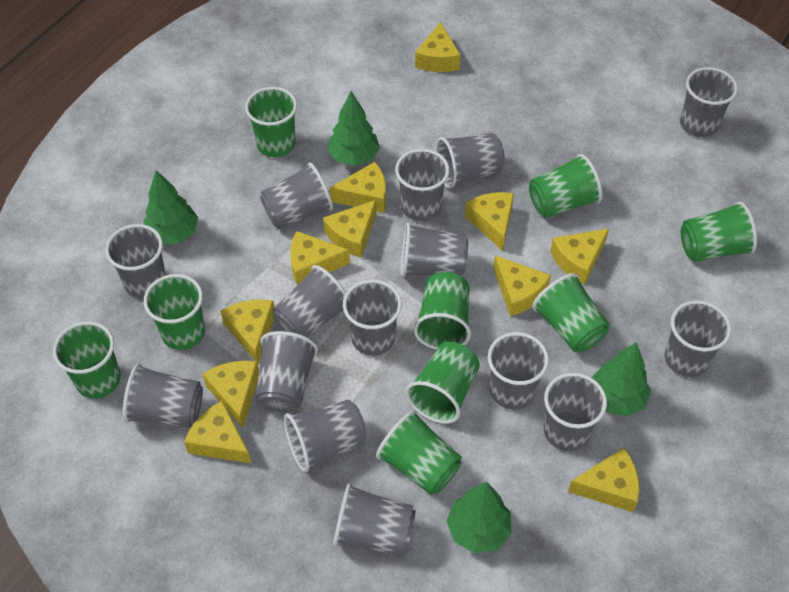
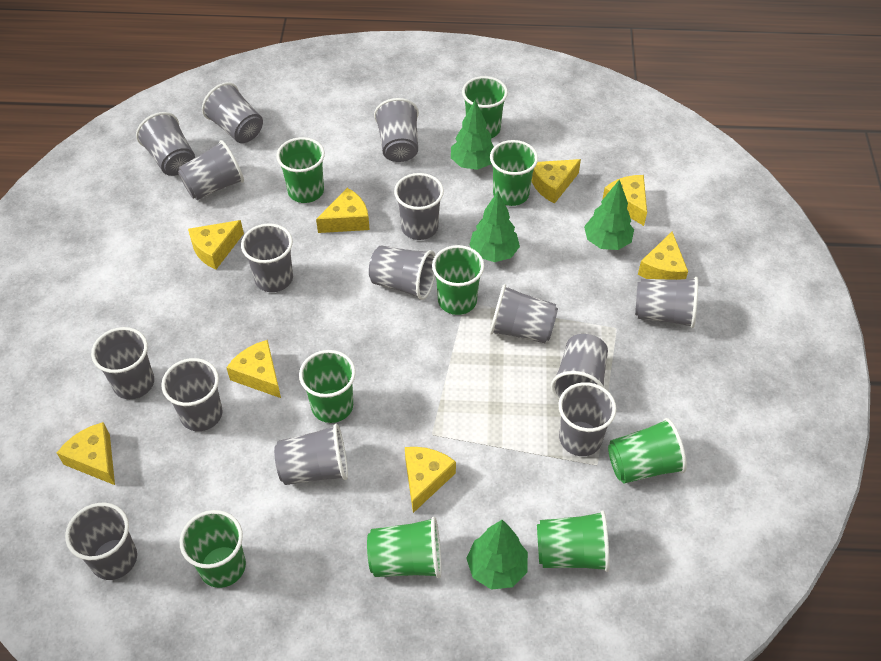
yellow cheese: 11 -> 8

